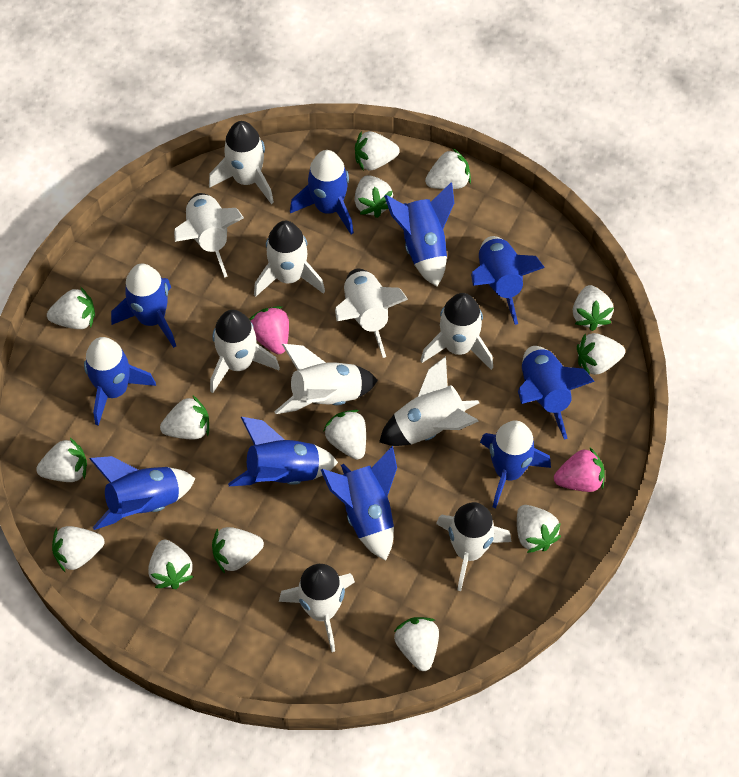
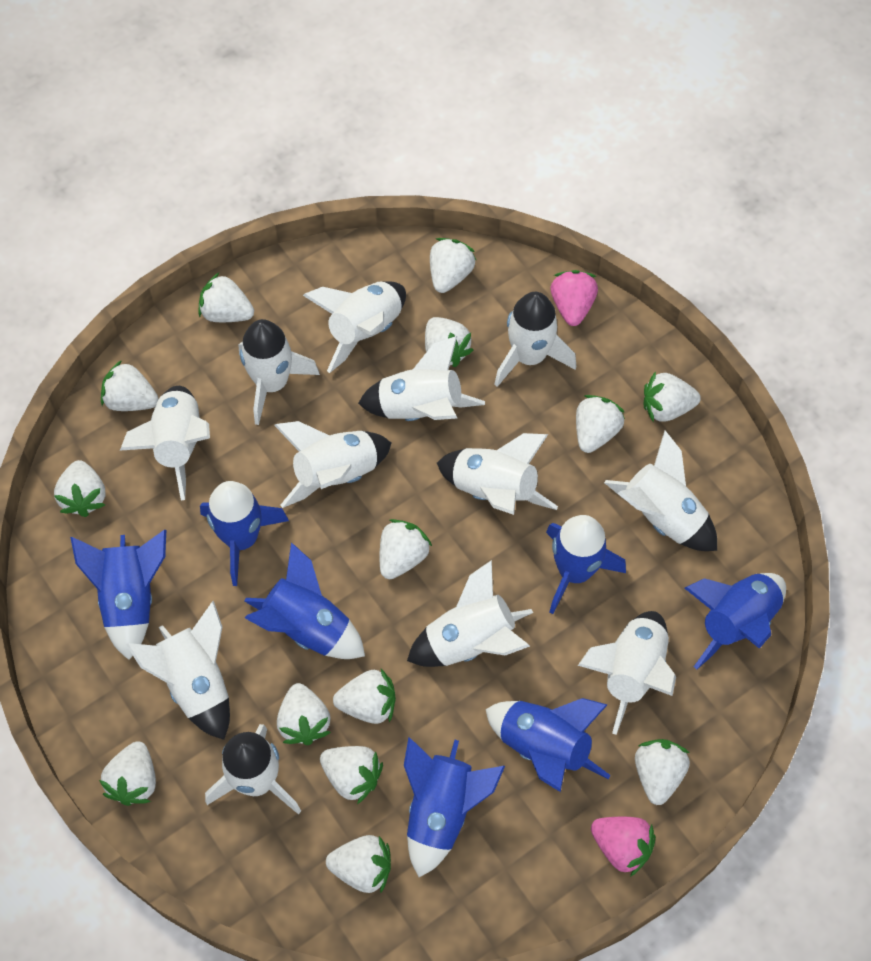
blue rocket: 10 -> 7
white rocket: 10 -> 12

